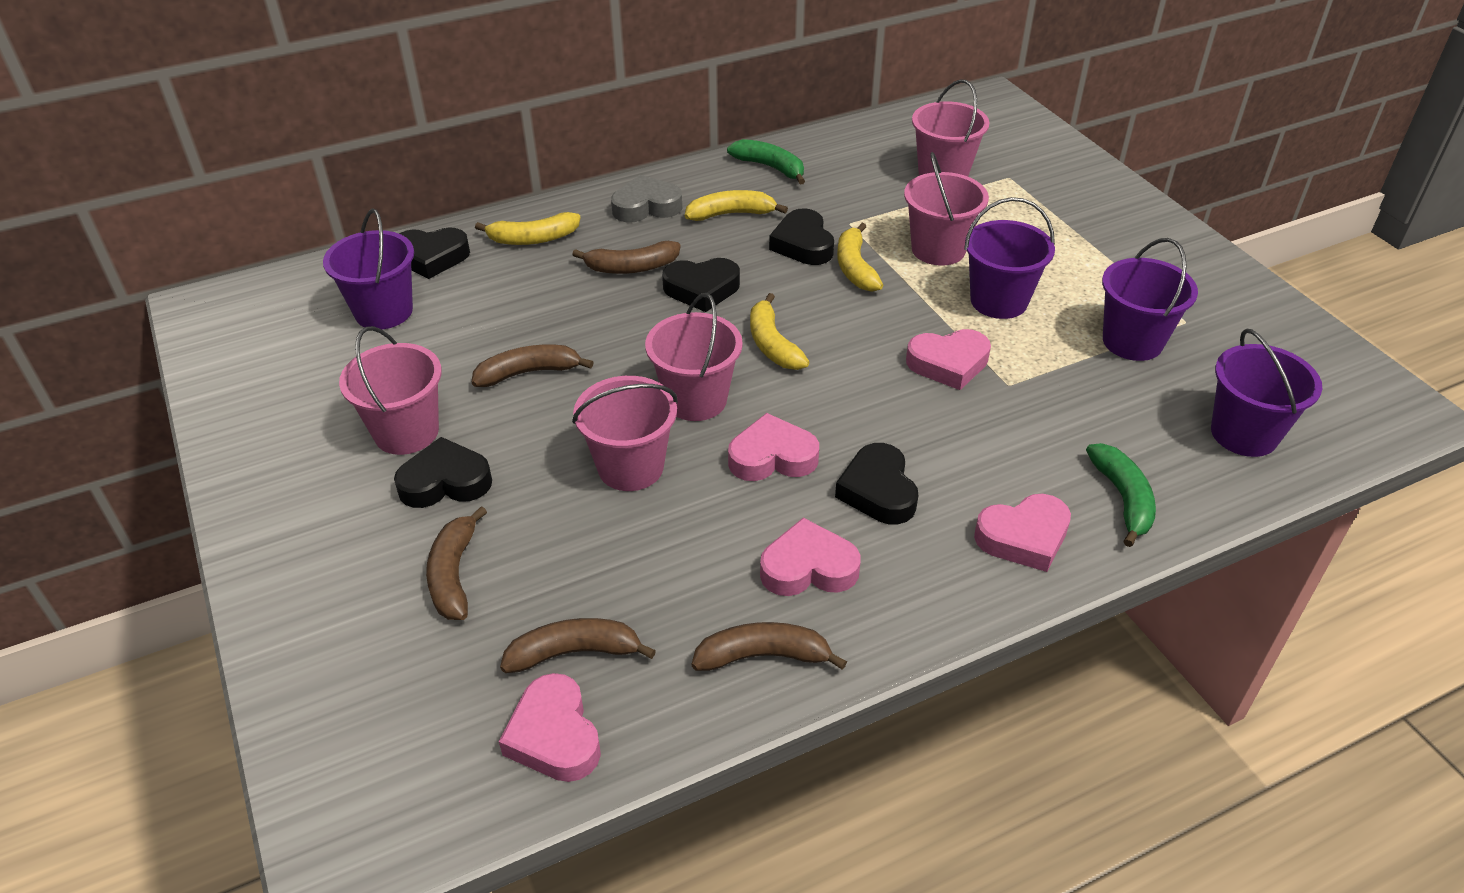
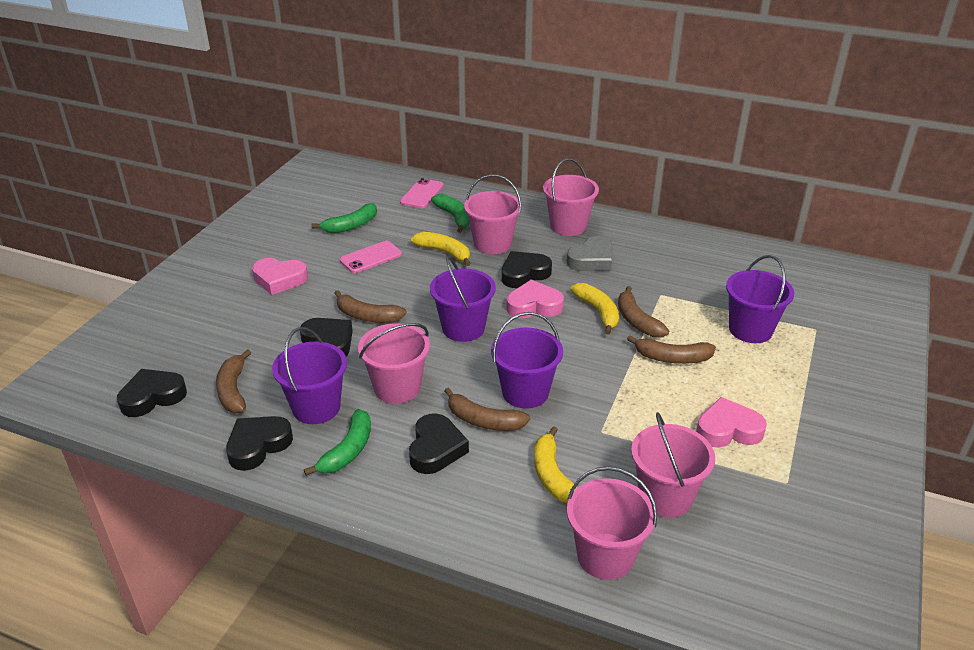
green banana: 2 -> 3
pink heart: 5 -> 3
pink phone: 0 -> 2
yellow banana: 4 -> 3

